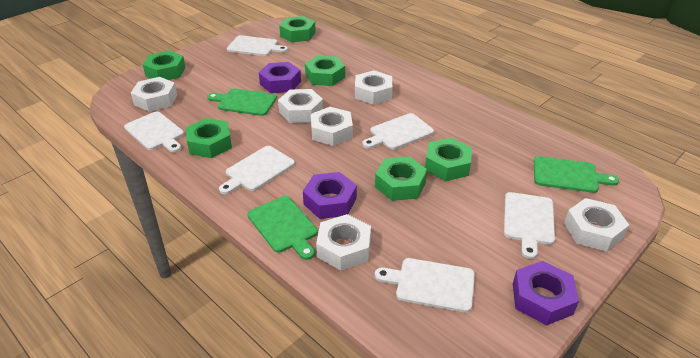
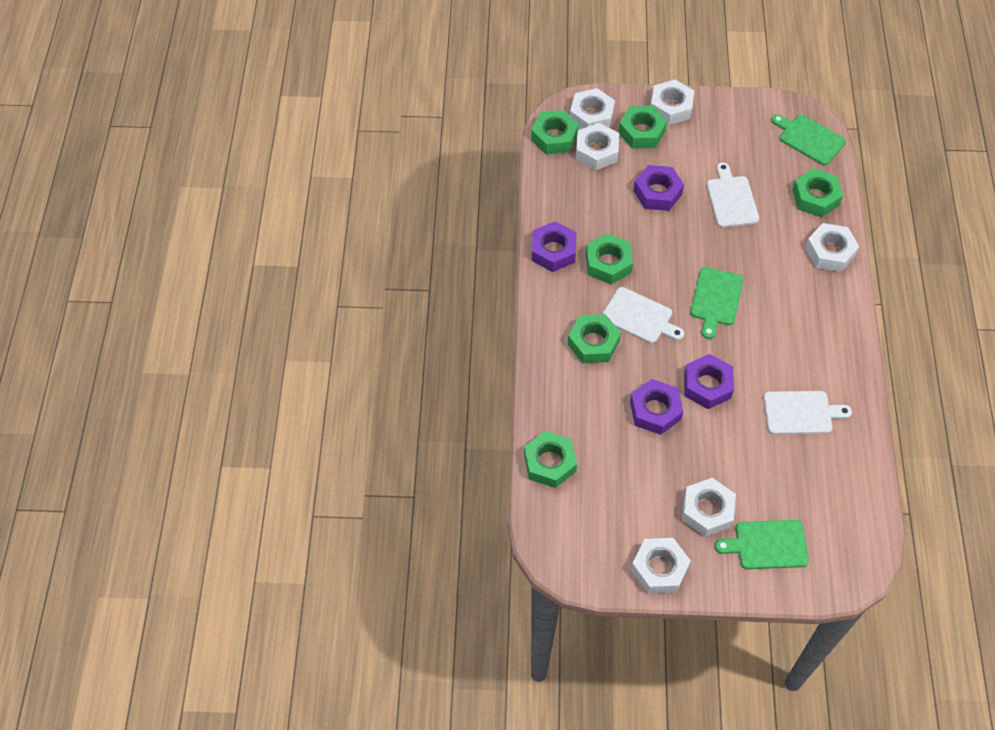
purple nut: 3 -> 4
white cutting board: 6 -> 3

